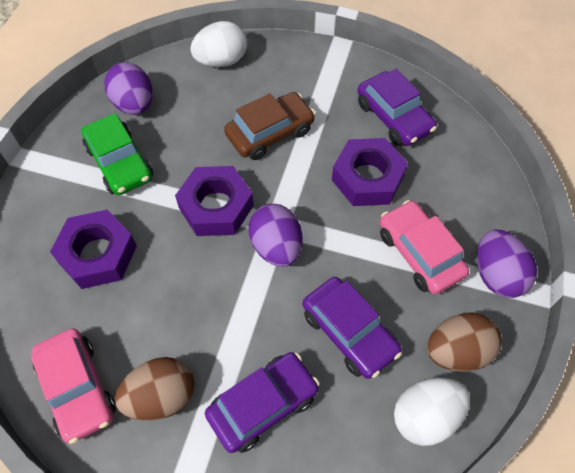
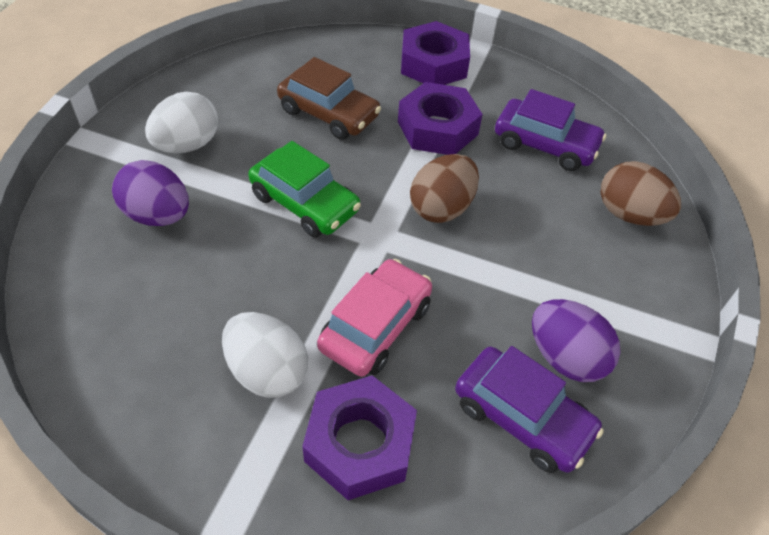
pink car: 2 -> 1
purple car: 3 -> 2
purple egg: 3 -> 2

